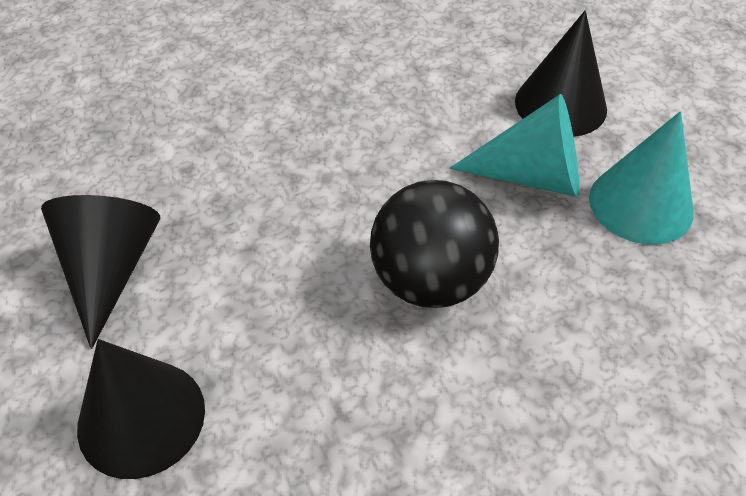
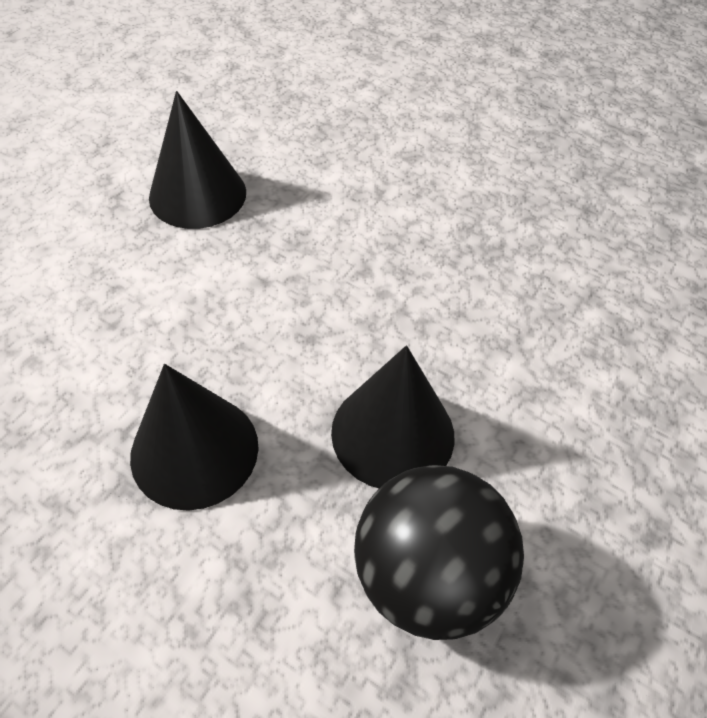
turquoise cone: 2 -> 0

